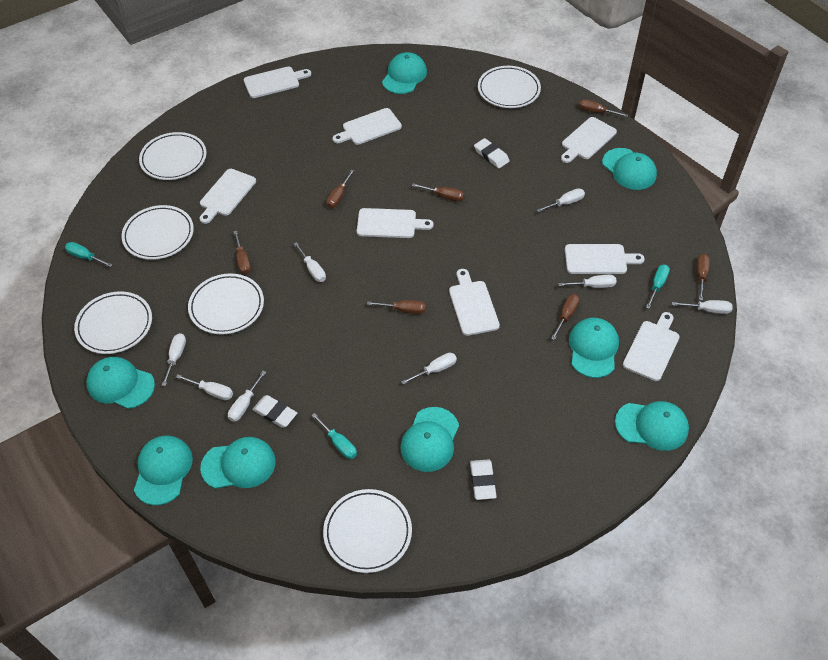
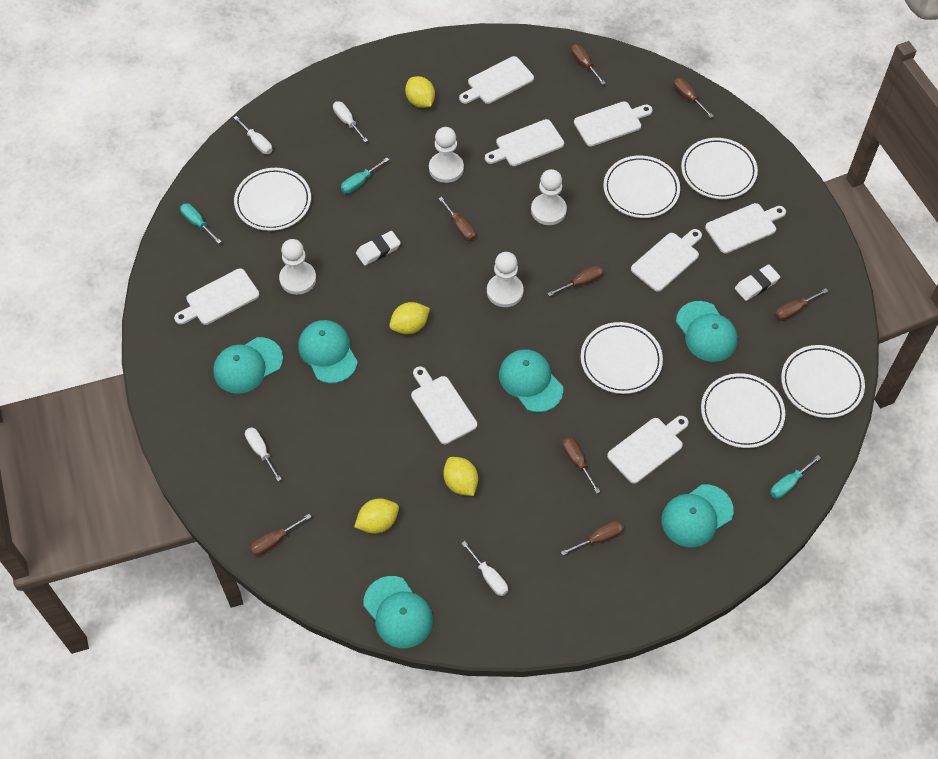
brown screwdriver: 7 -> 8
turquoise cap: 8 -> 6
white eraser: 3 -> 2
white pawn: 0 -> 4
white screwdriver: 8 -> 4
yellow lemon: 0 -> 4

